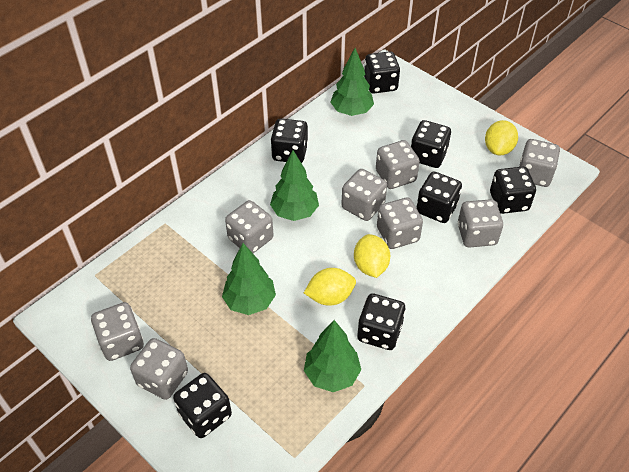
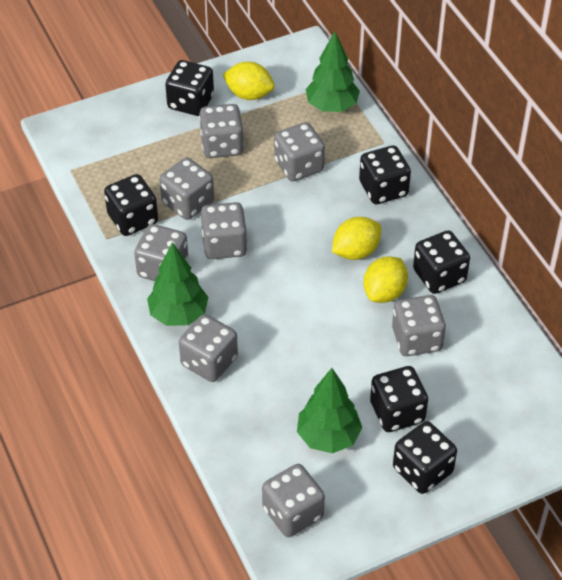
black dice: 7 -> 6
green tree: 4 -> 3

